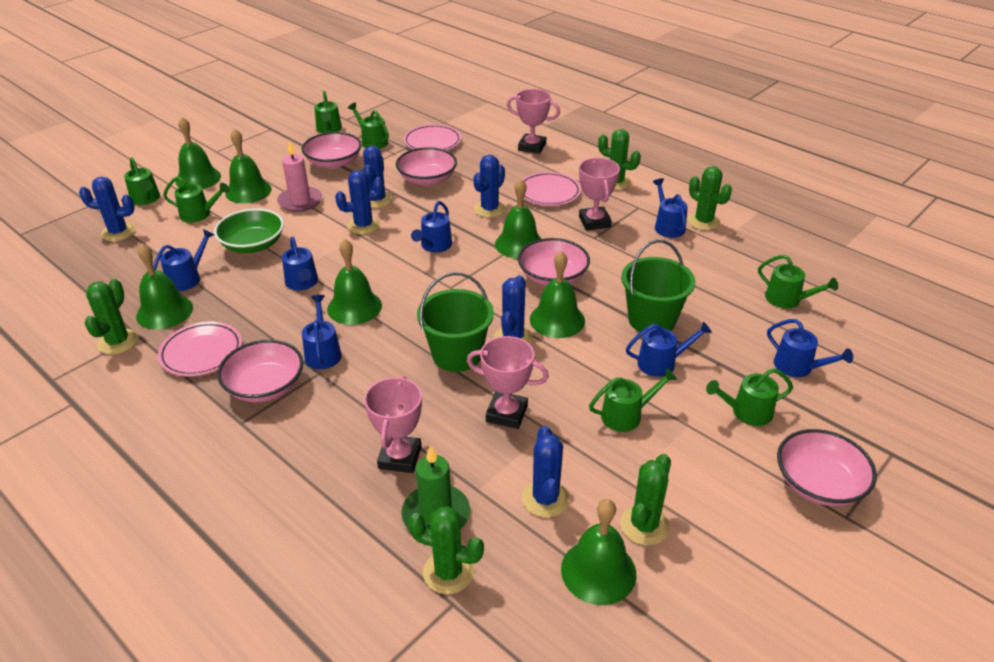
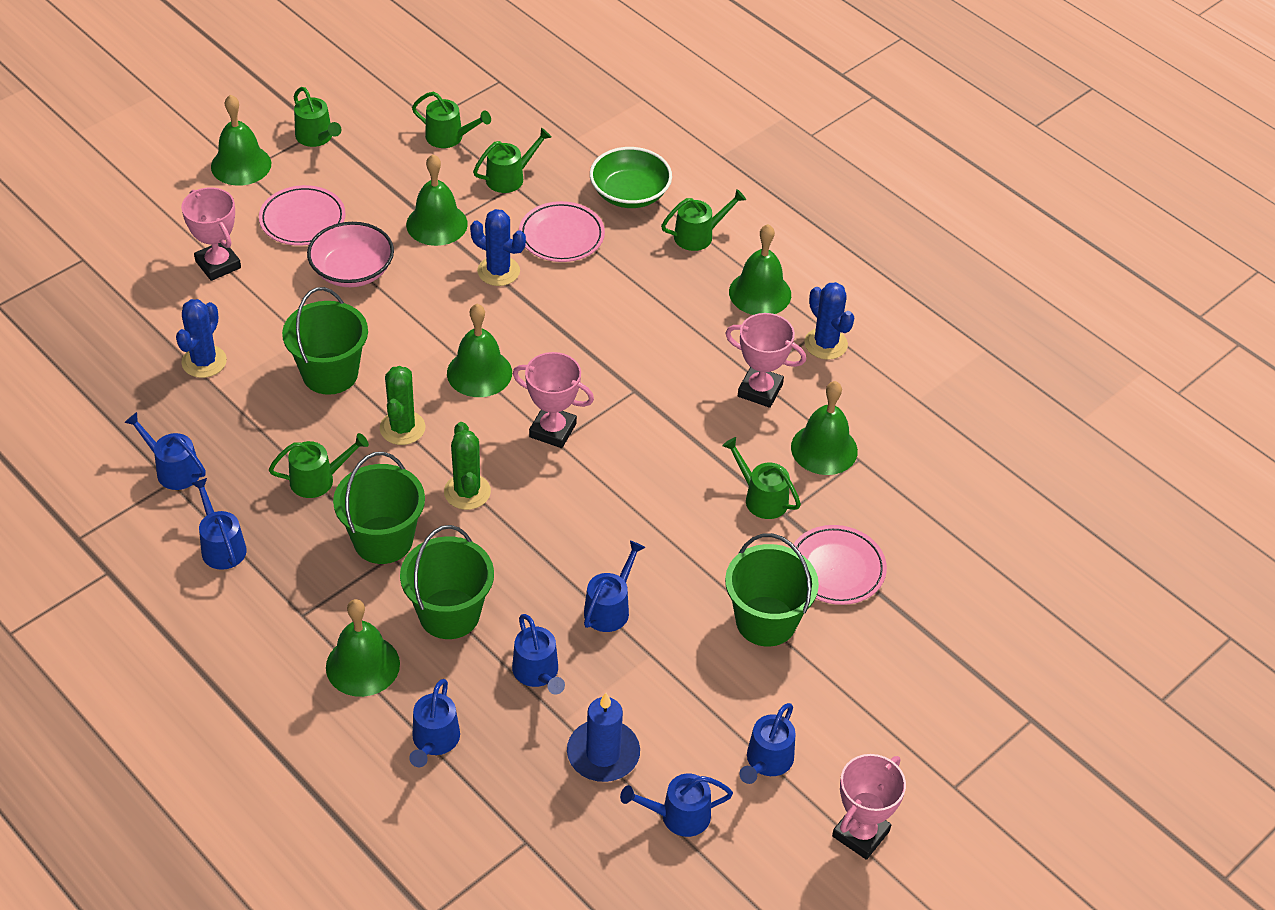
blue cactus: 6 -> 3
blue candle: 0 -> 1
green bell: 7 -> 6
green bucket: 2 -> 4
green cactus: 5 -> 2
green candle: 1 -> 0
green watering can: 7 -> 6
pink bowl: 5 -> 1
pink candle: 1 -> 0

